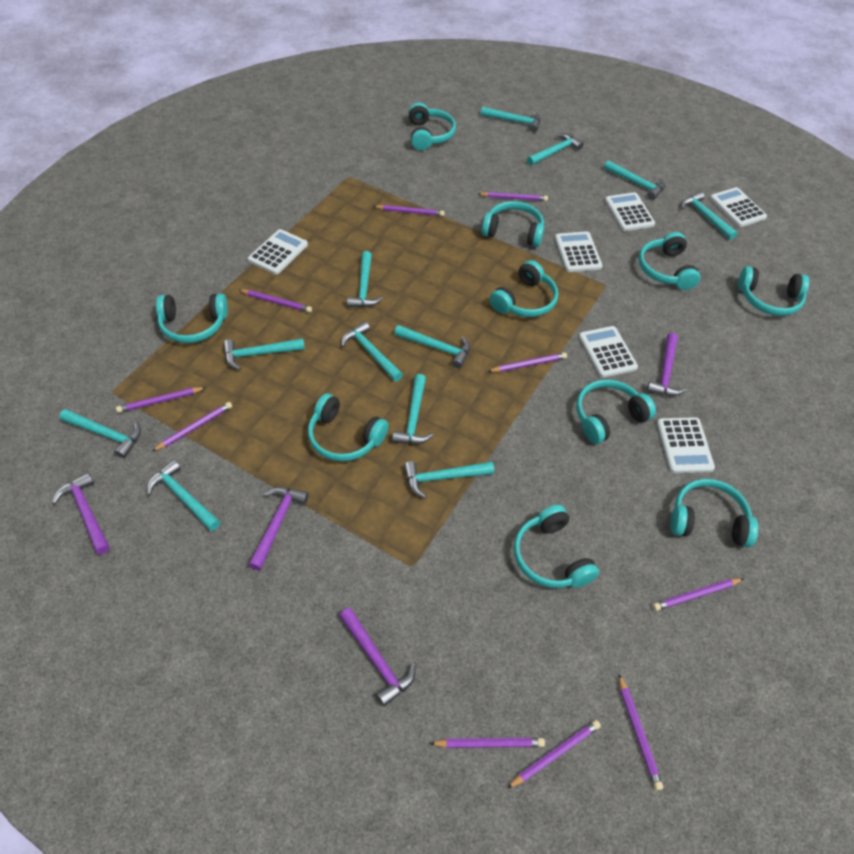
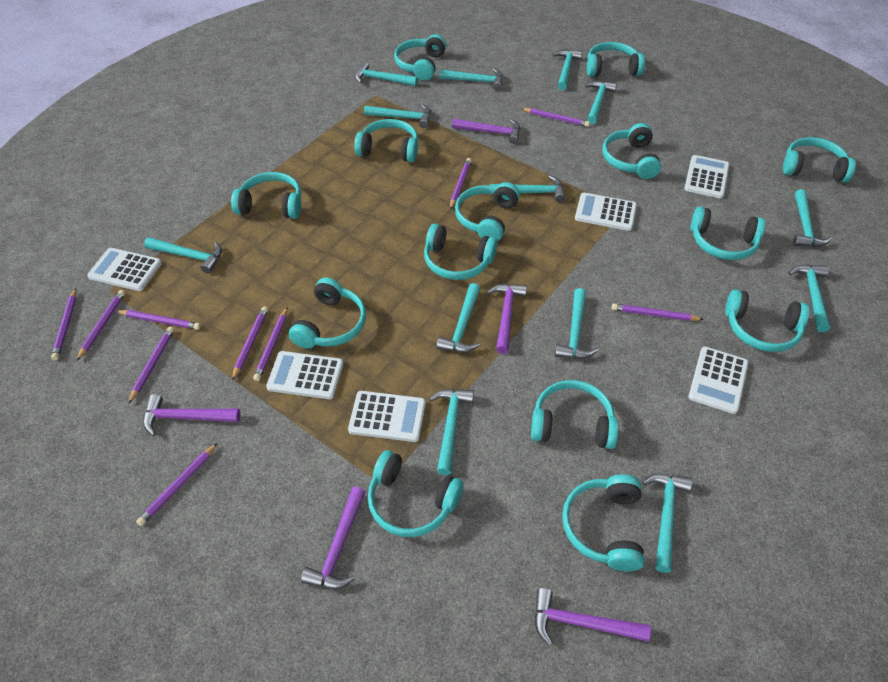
purple hammer: 4 -> 5
turquoise hammer: 12 -> 13
turquoise headphones: 10 -> 14

